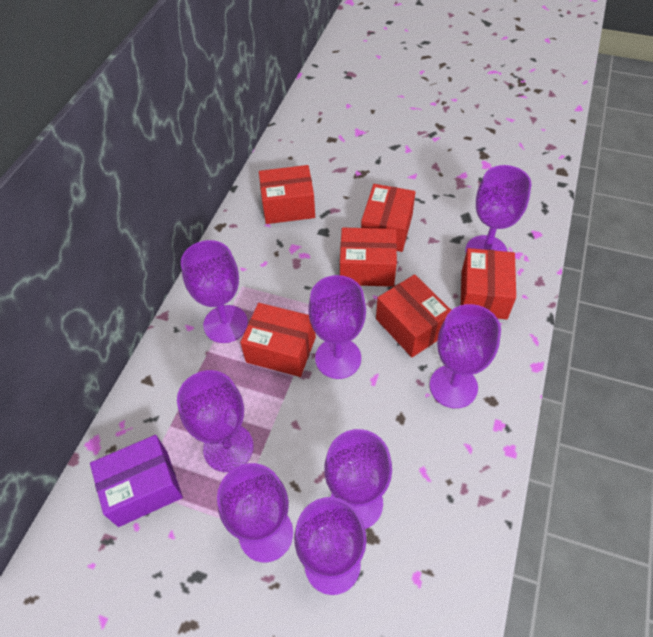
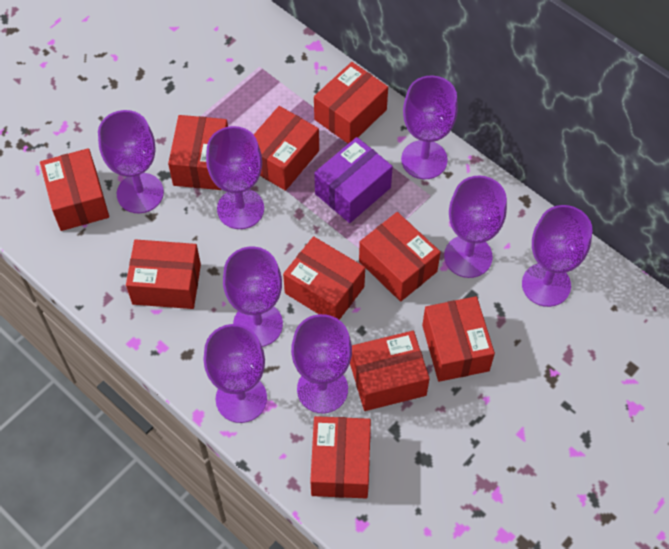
red box: 6 -> 10

